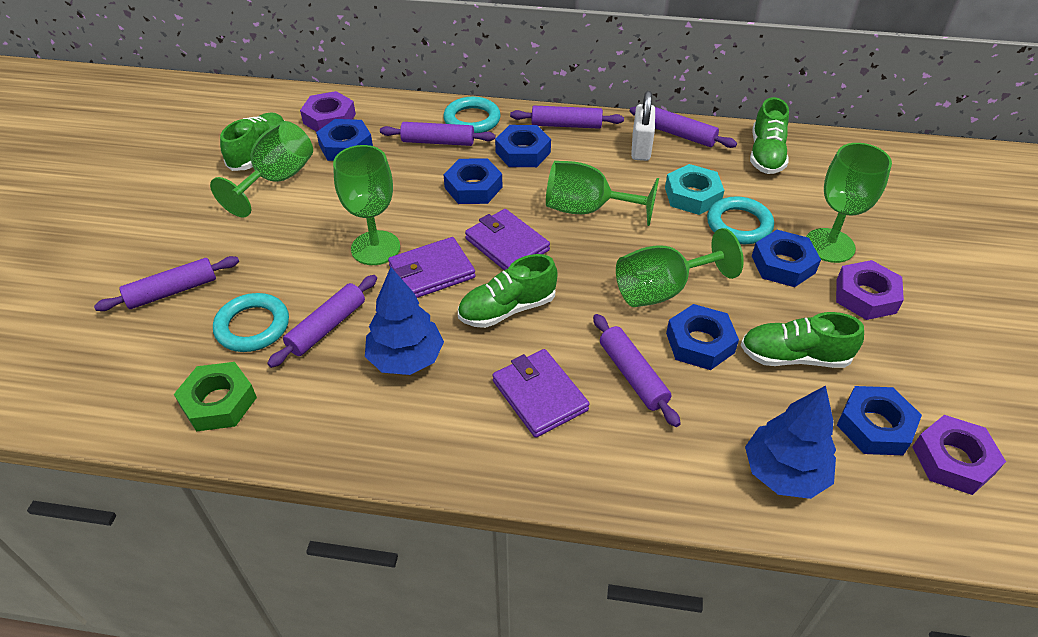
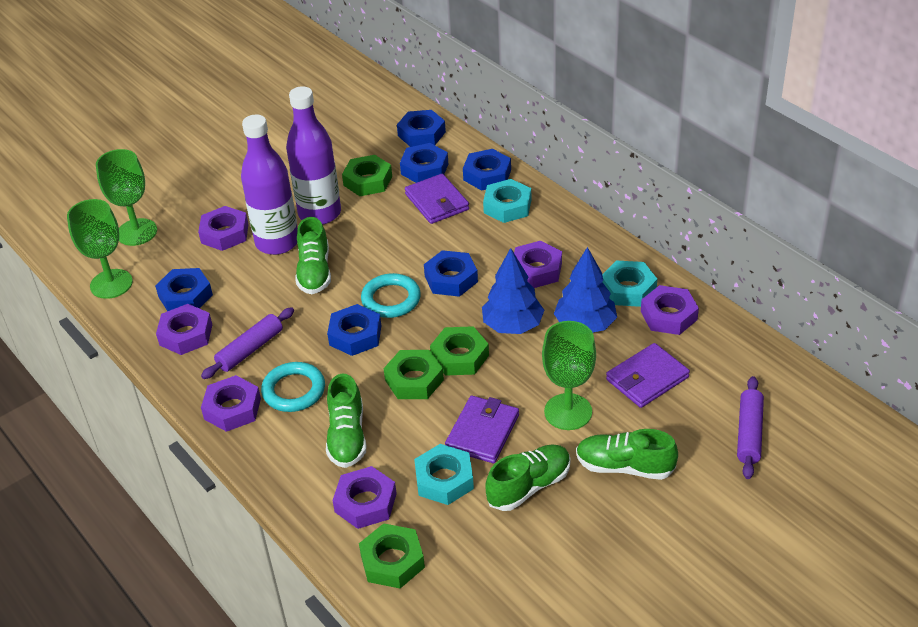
green goblet: 5 -> 3
green nut: 1 -> 4
purple bottle: 0 -> 2
purple nut: 3 -> 6
purple rolling pin: 6 -> 2
turquoise nut: 1 -> 3
turquoise ring: 3 -> 2
white padlock: 1 -> 0

